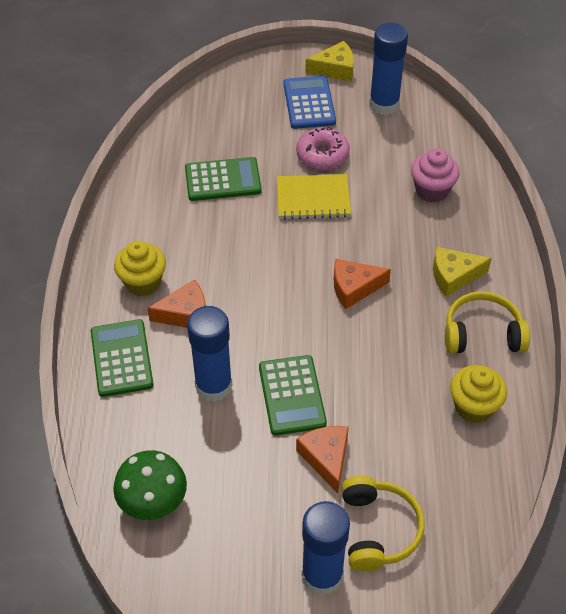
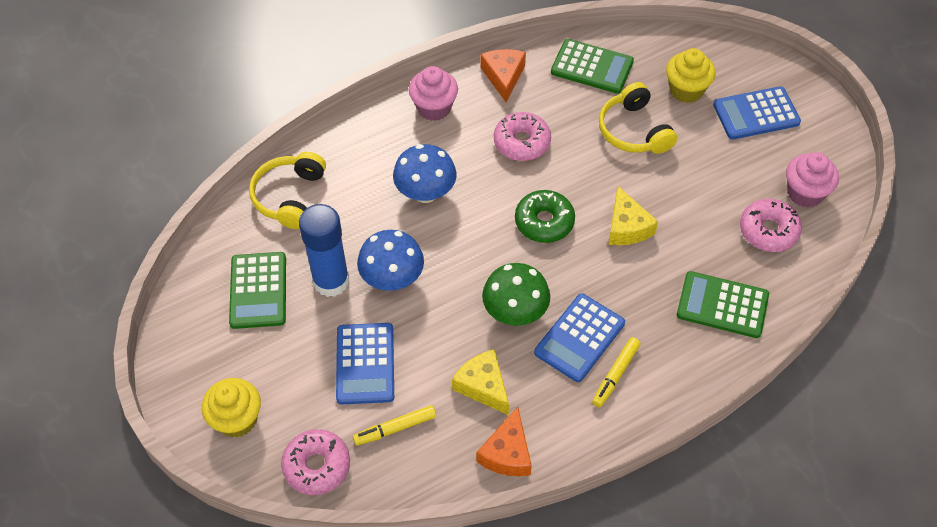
blue calculator: 1 -> 3
blue glue stick: 3 -> 1
blue mushroom: 0 -> 2
green donut: 0 -> 1
orange cheese: 3 -> 2
pink cupcake: 1 -> 2
pink donut: 1 -> 3
yellow marker: 0 -> 2
yellow notebook: 1 -> 0

